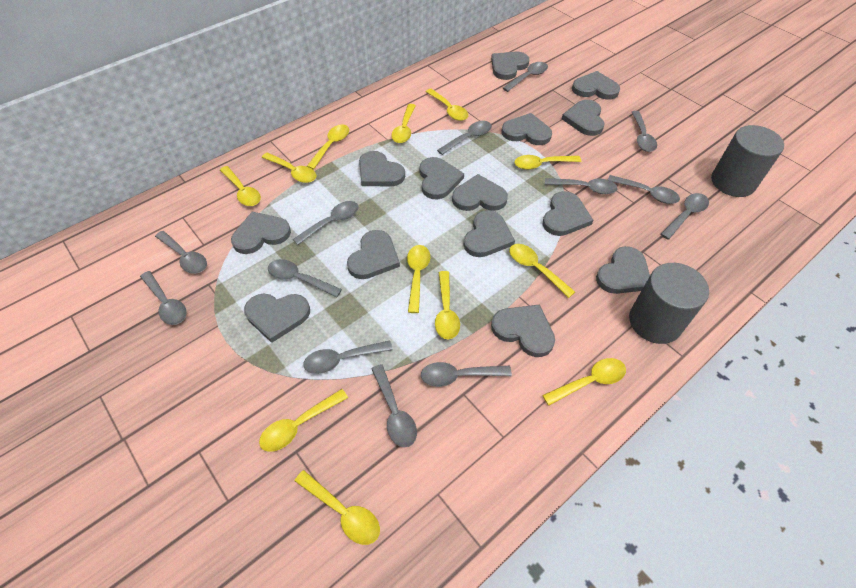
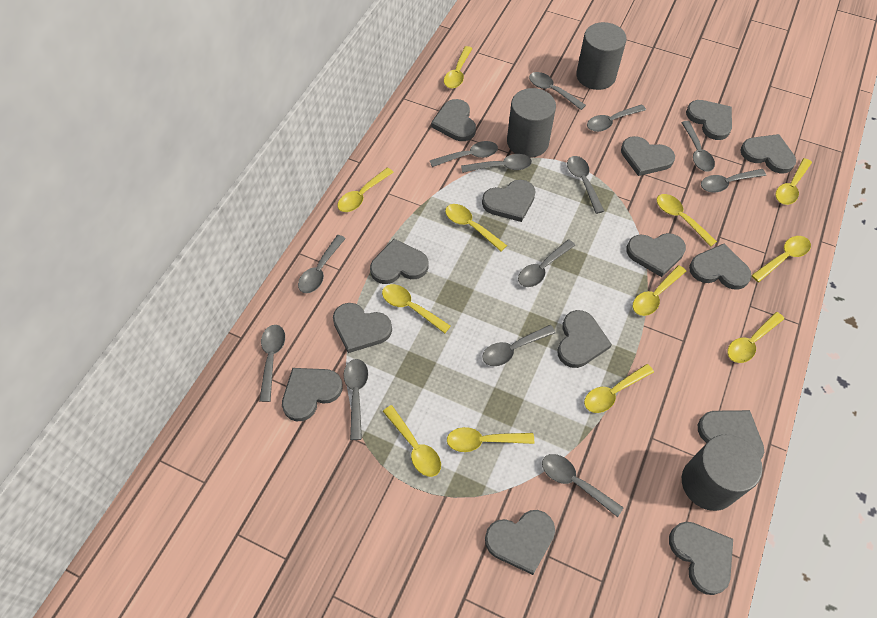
grey cylinder: 2 -> 3

